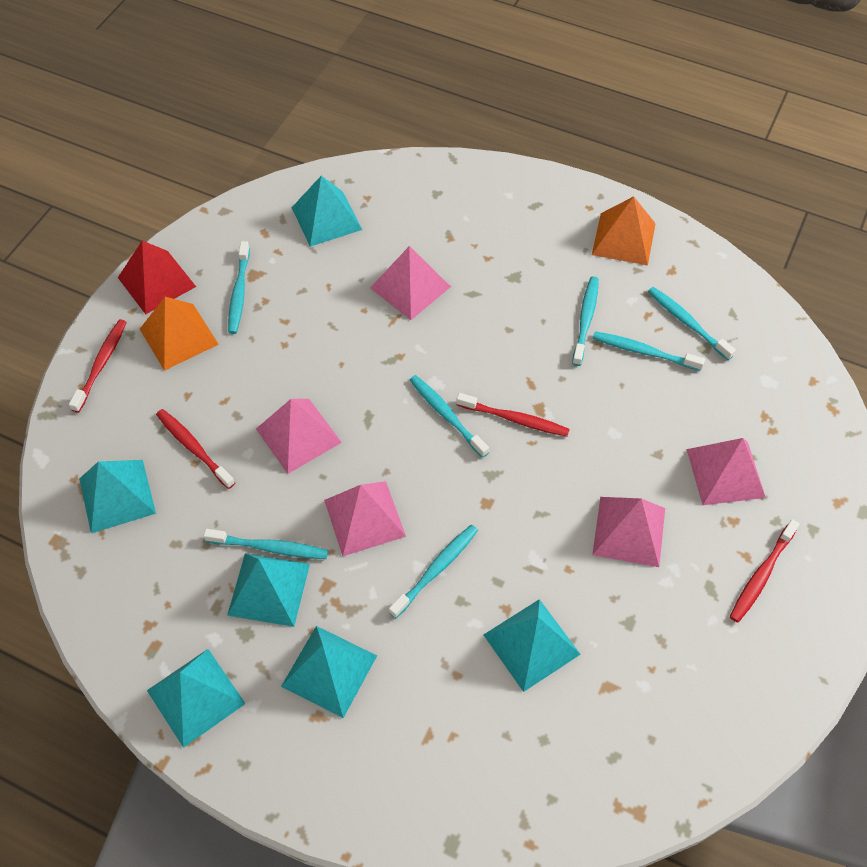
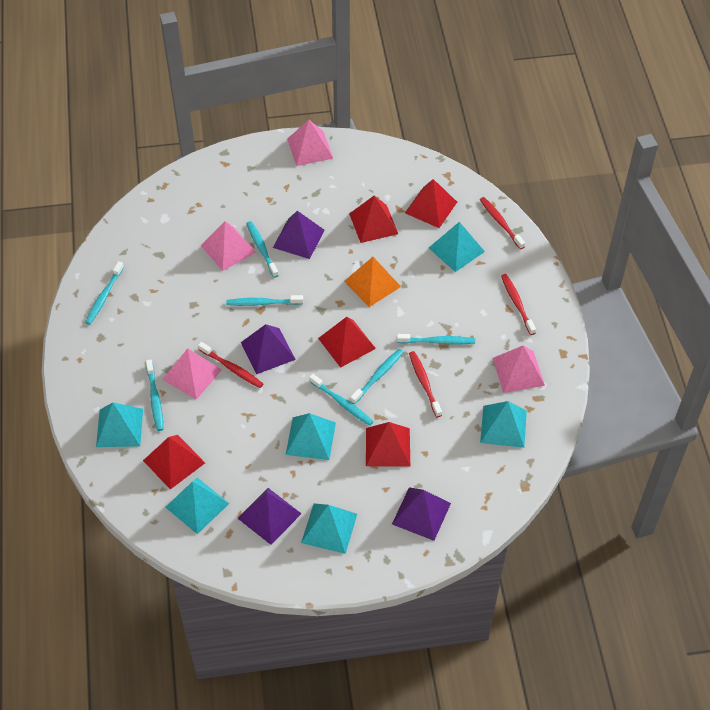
orange pyramid: 2 -> 1
pink pyramid: 5 -> 4
purple pyramid: 0 -> 4
red pyramid: 1 -> 5

